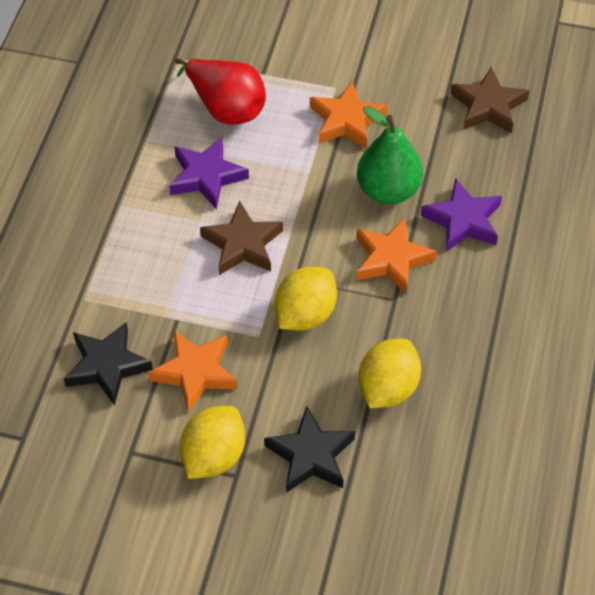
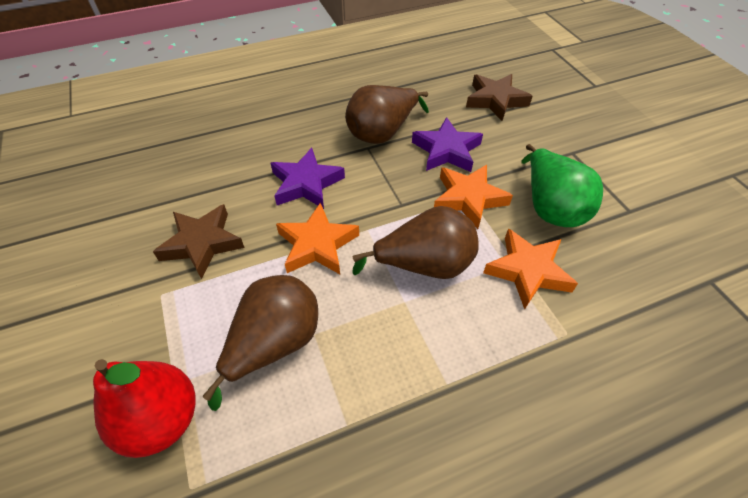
black star: 2 -> 0
brown pear: 0 -> 3
yellow lemon: 3 -> 0

